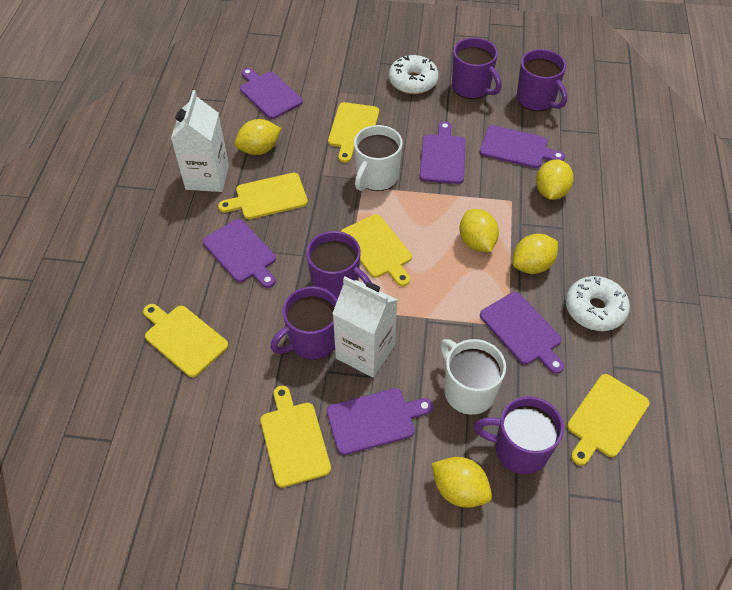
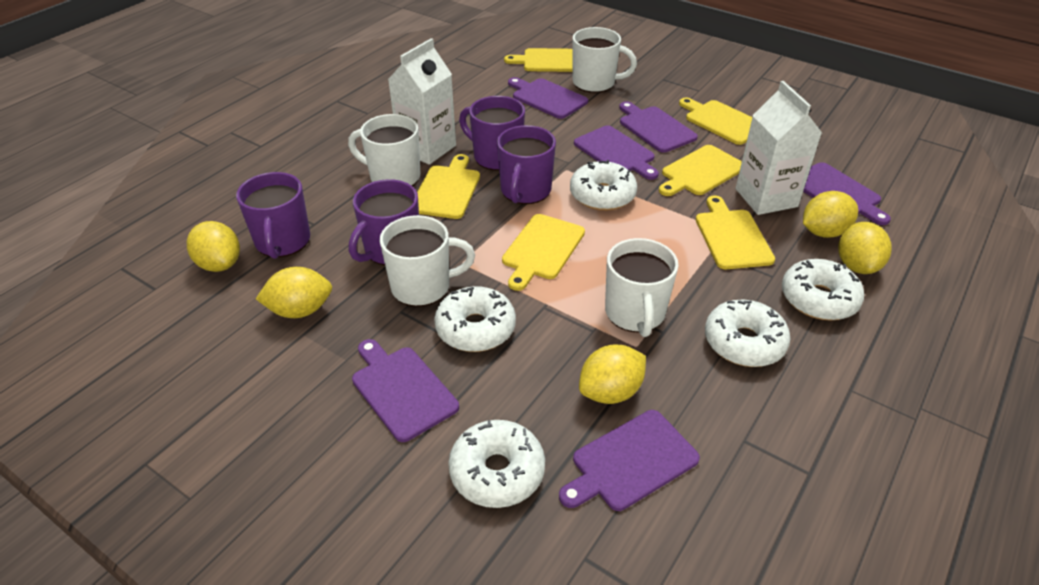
purple mug: 5 -> 4
white donut: 2 -> 5
white mug: 2 -> 4

